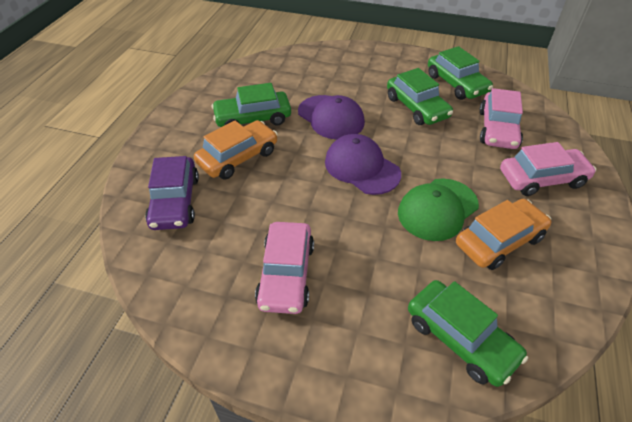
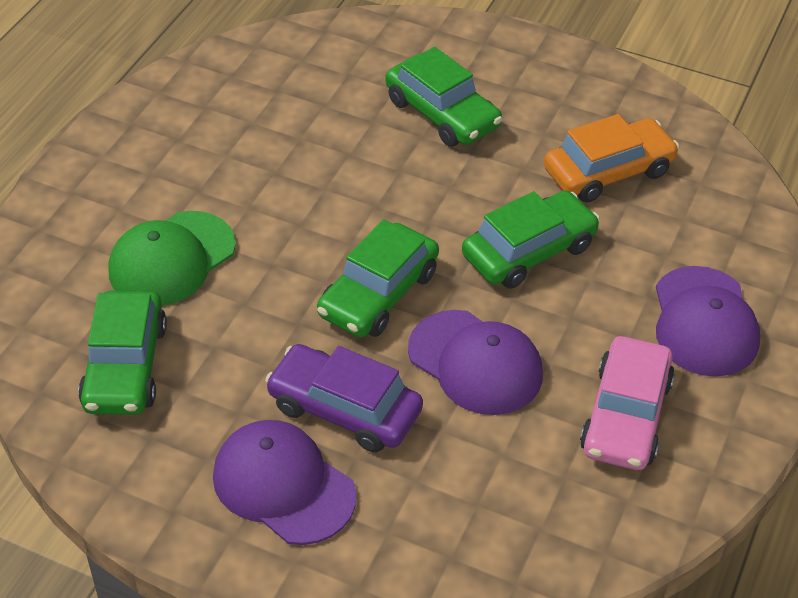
orange car: 2 -> 1
pink car: 3 -> 1
purple cap: 2 -> 3

